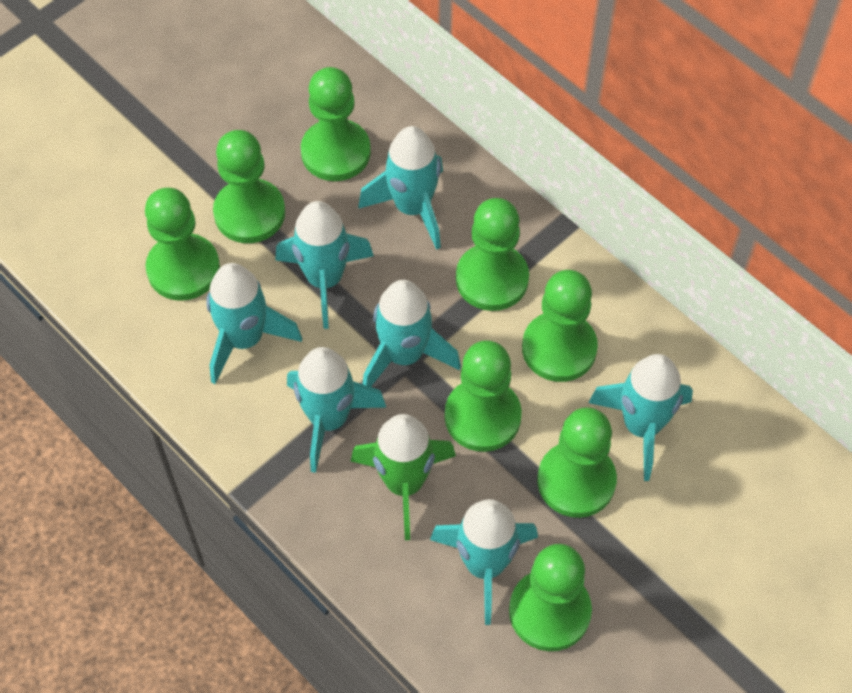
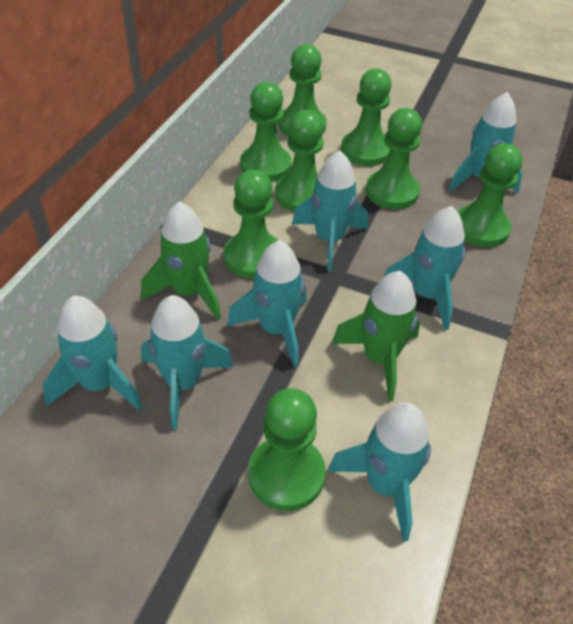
green rocket: 1 -> 2

